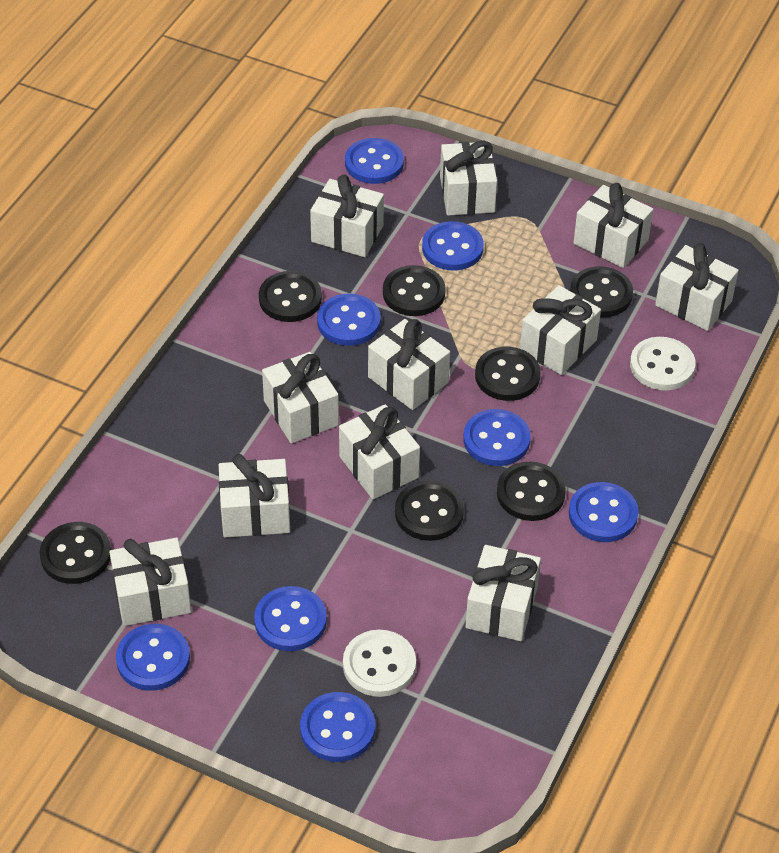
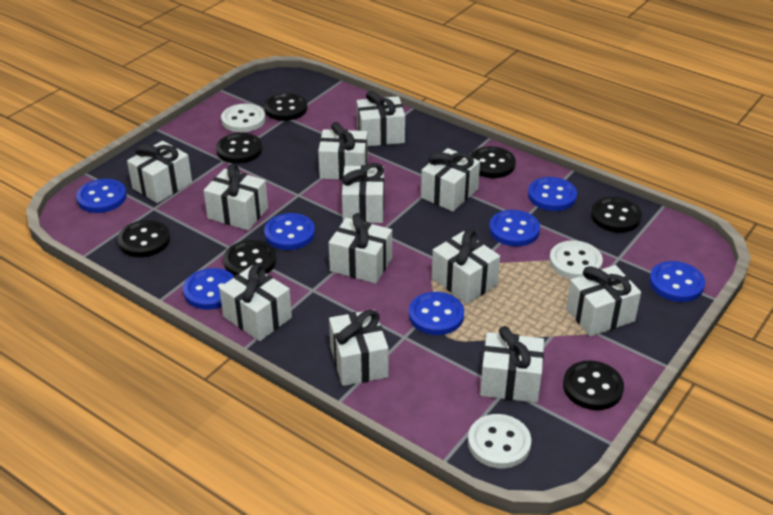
blue button: 8 -> 7
white button: 2 -> 3
white gift: 11 -> 12

